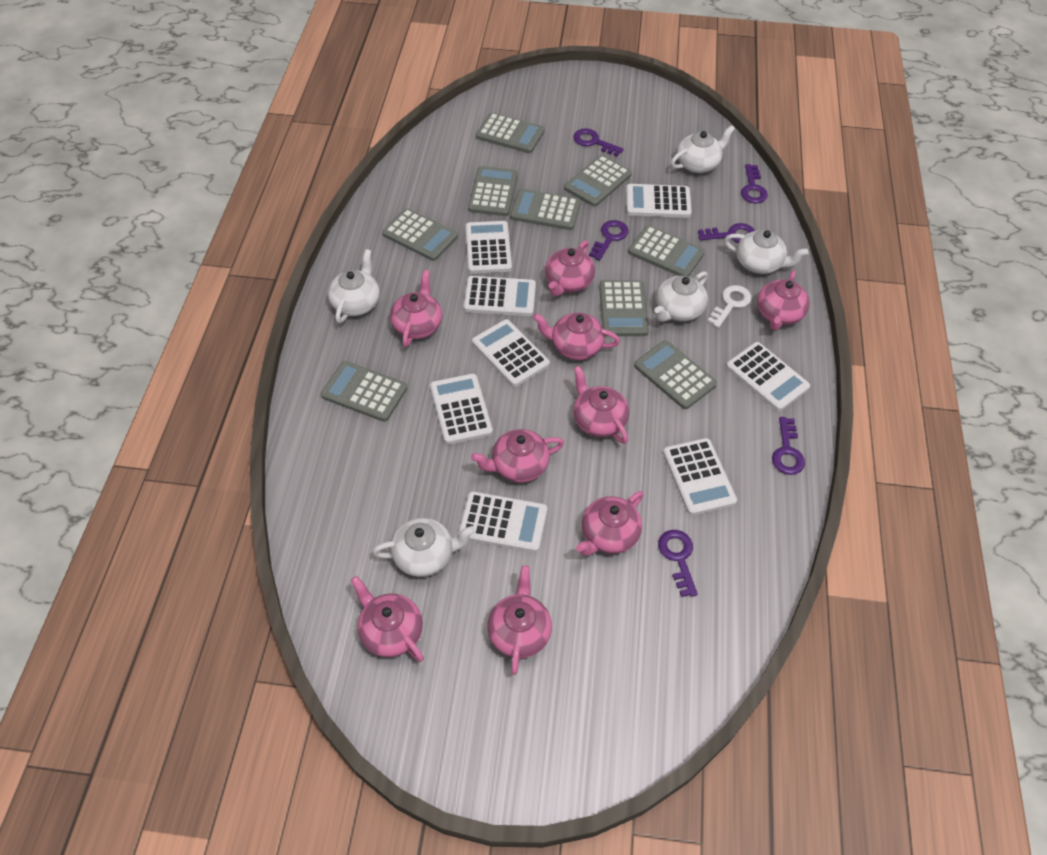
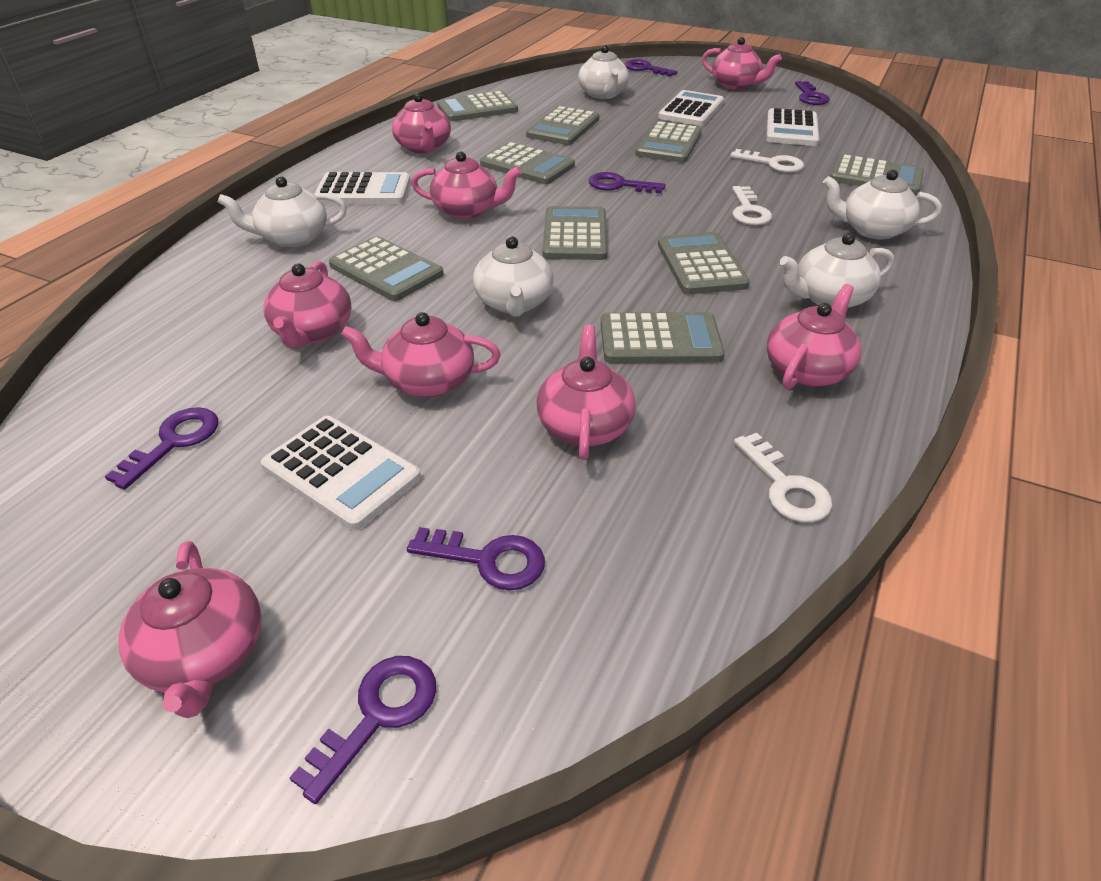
pink teapot: 9 -> 8
white calculator: 8 -> 4
white key: 1 -> 3

